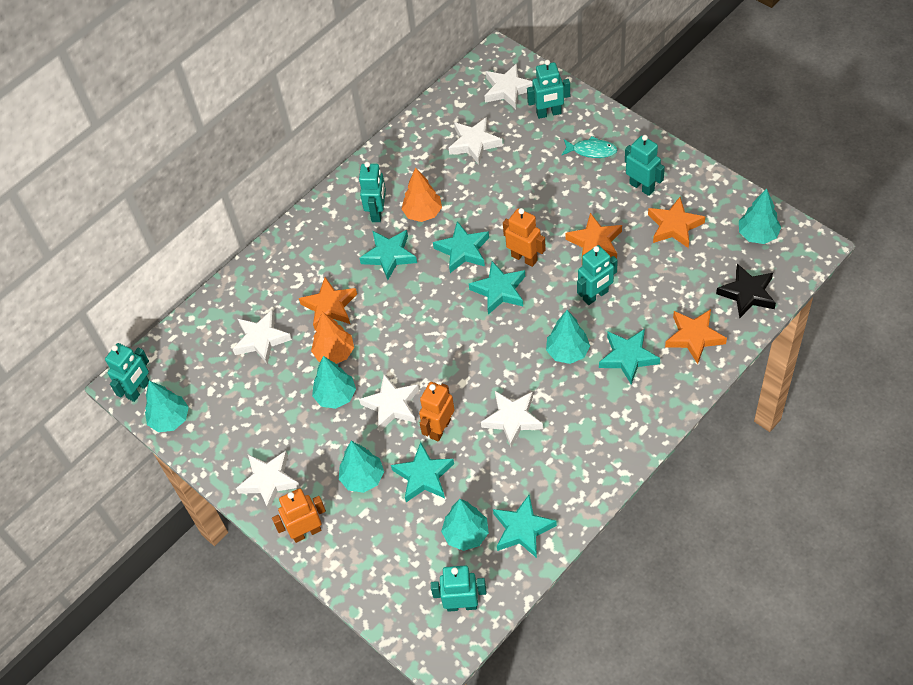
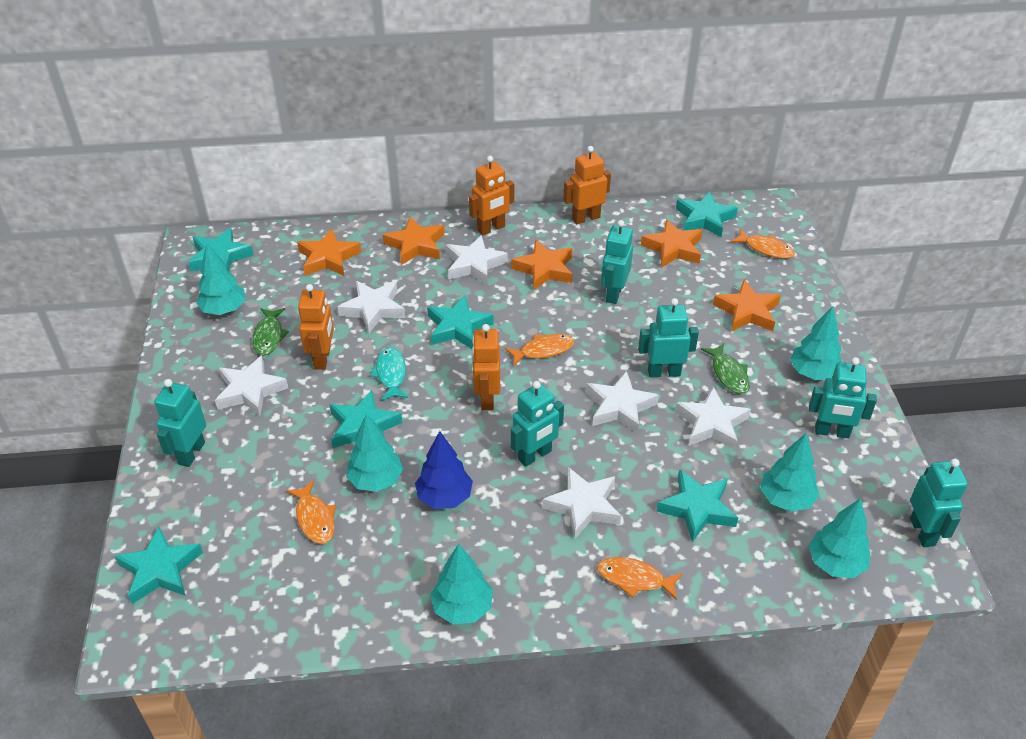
black star: 1 -> 0
blue tree: 0 -> 1
green fish: 0 -> 2
orange fish: 0 -> 4
orange robot: 3 -> 4
orange star: 4 -> 5
orange tree: 2 -> 0

